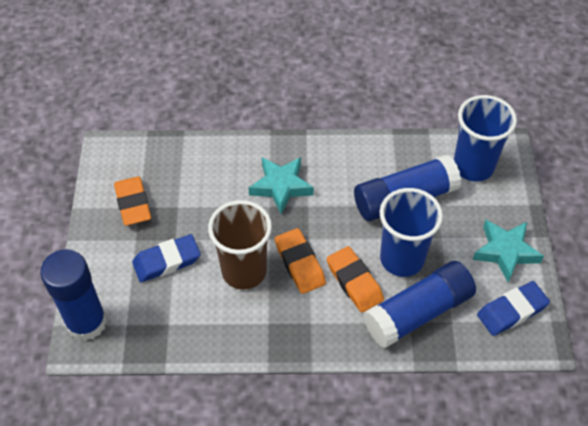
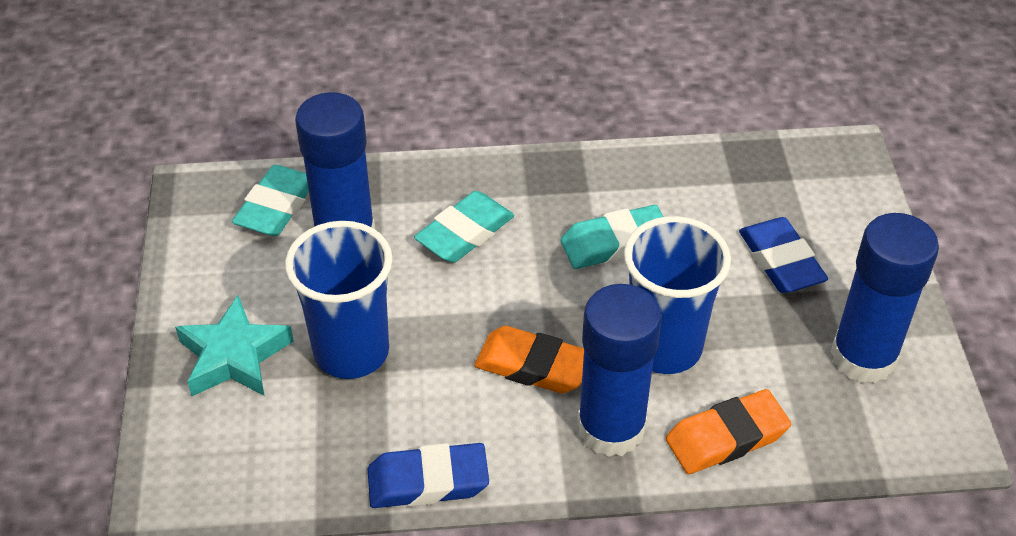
brown cup: 1 -> 0
orange eraser: 3 -> 2
turquoise eraser: 0 -> 3
turquoise star: 2 -> 1

